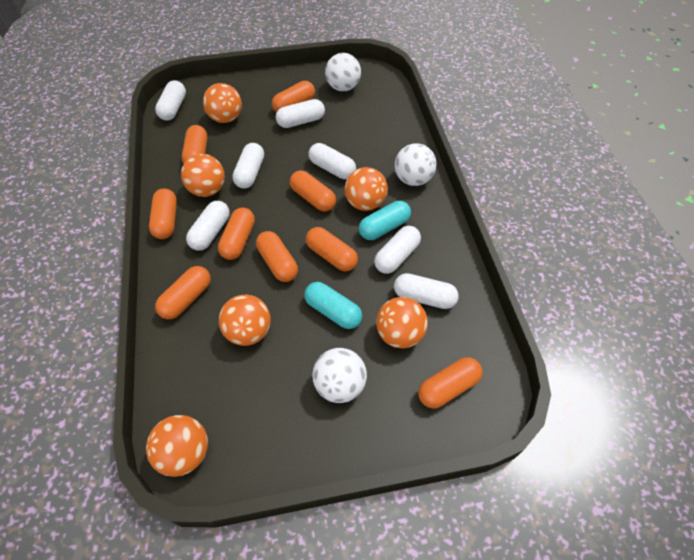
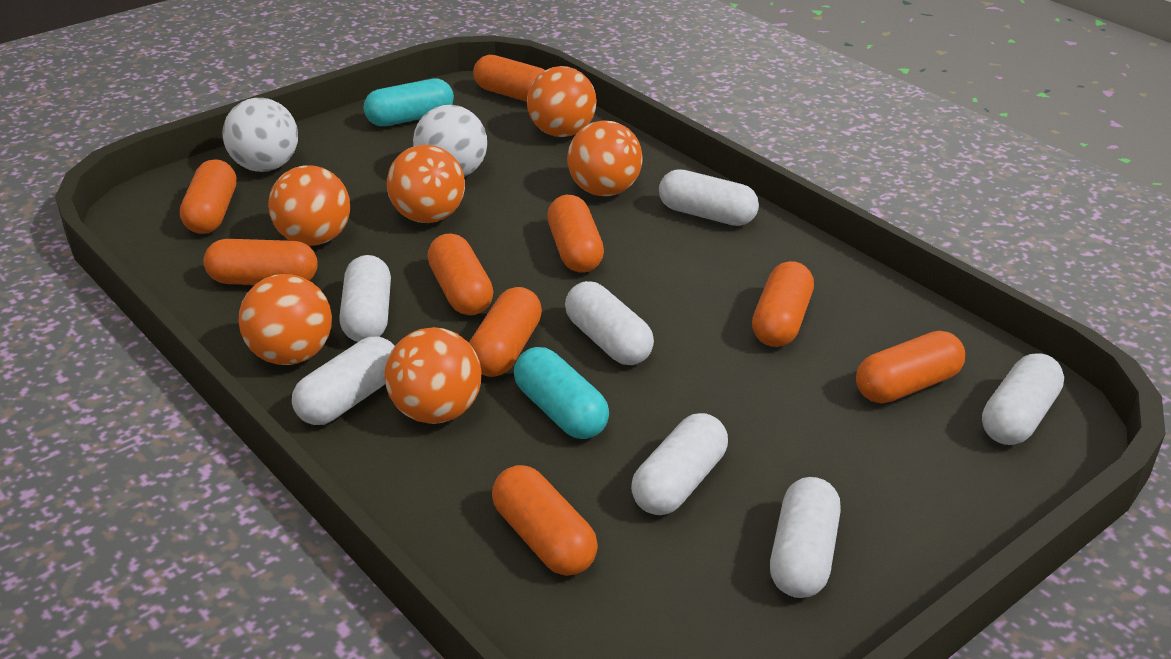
white ball: 3 -> 2

